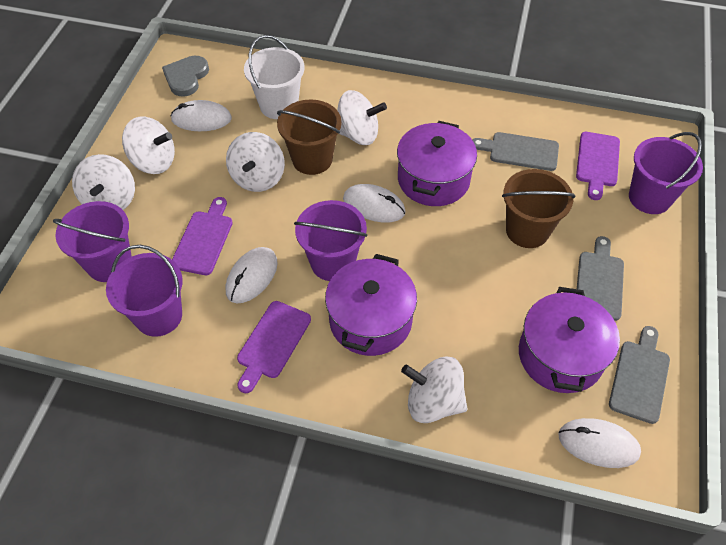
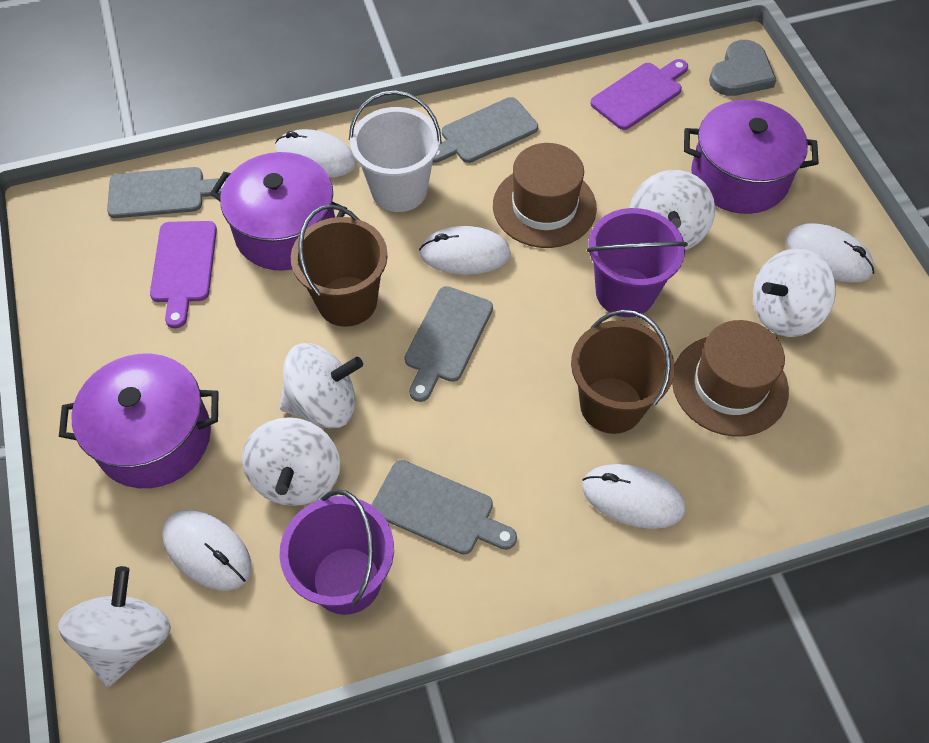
brown hat: 0 -> 2
grey cutting board: 3 -> 4
purple bucket: 4 -> 2
purple cutting board: 3 -> 2
white mouse: 4 -> 5

